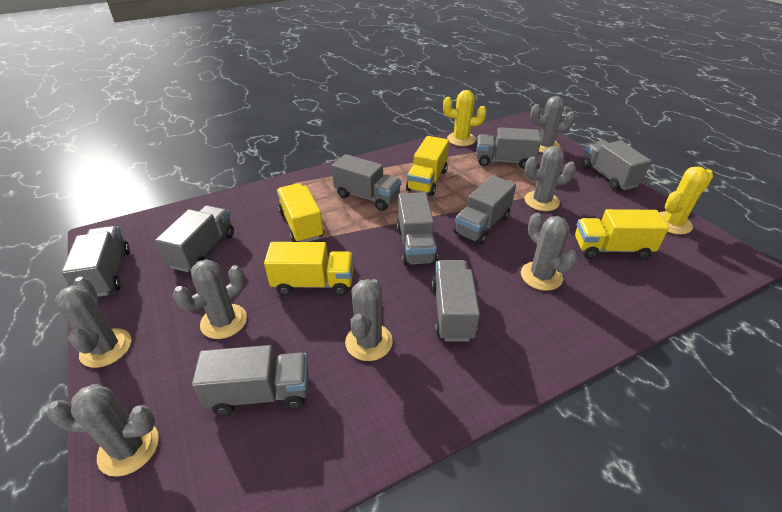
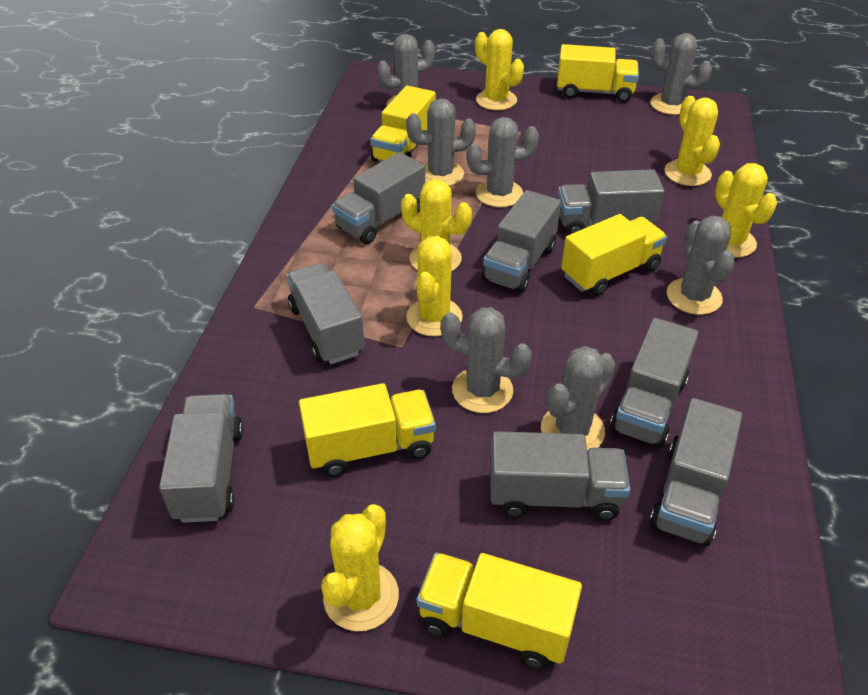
grey truck: 9 -> 8
yellow cactus: 2 -> 6
yellow truck: 4 -> 5

